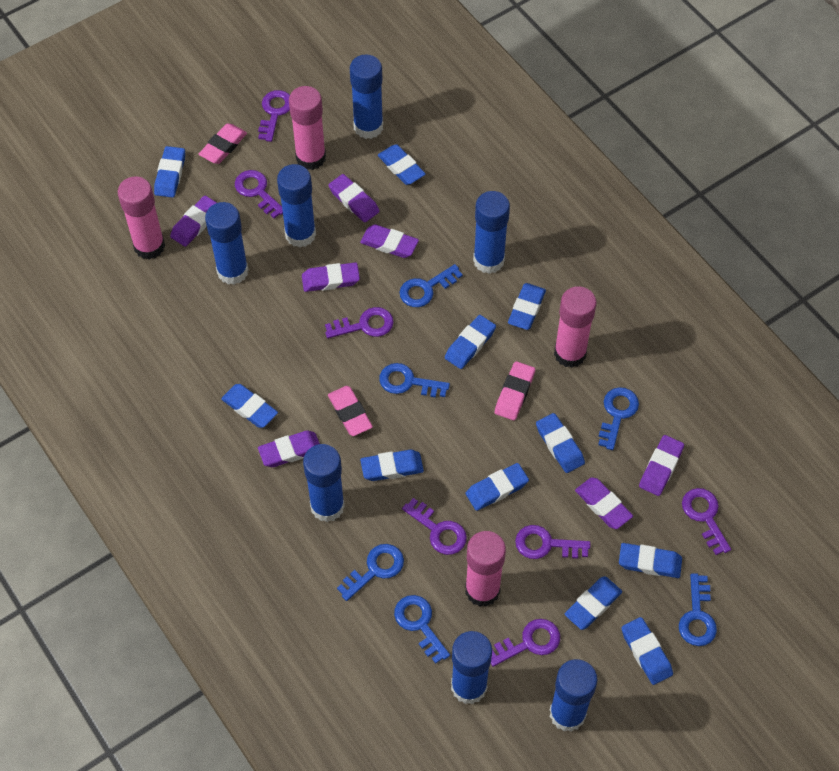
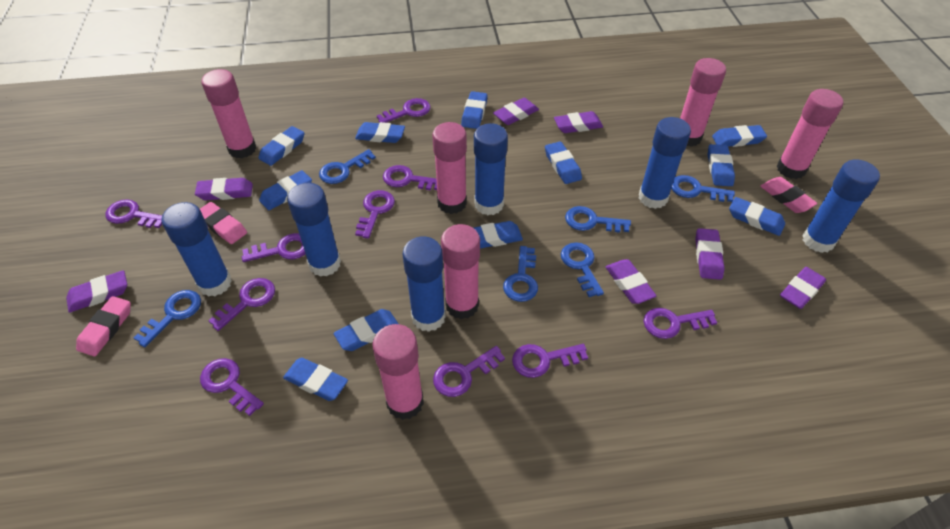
blue glue stick: 7 -> 6
pink glue stick: 4 -> 6
purple key: 7 -> 10

